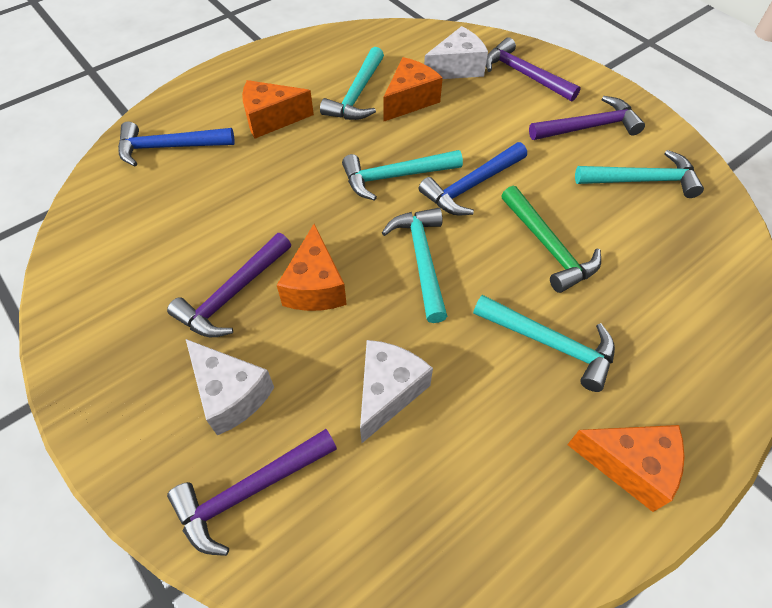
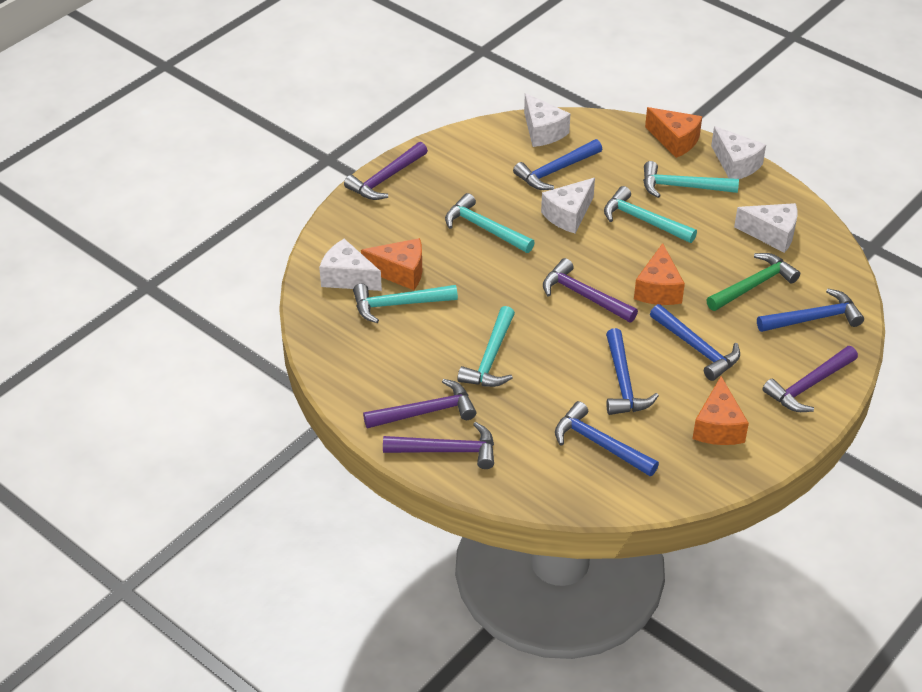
blue hammer: 2 -> 5
purple hammer: 4 -> 5
white cheese: 3 -> 5

